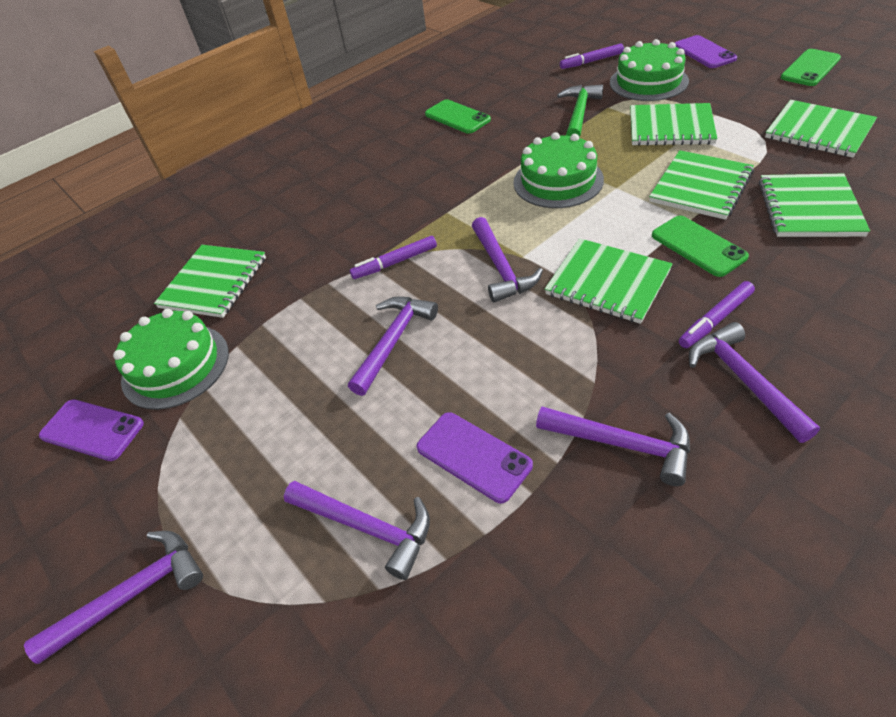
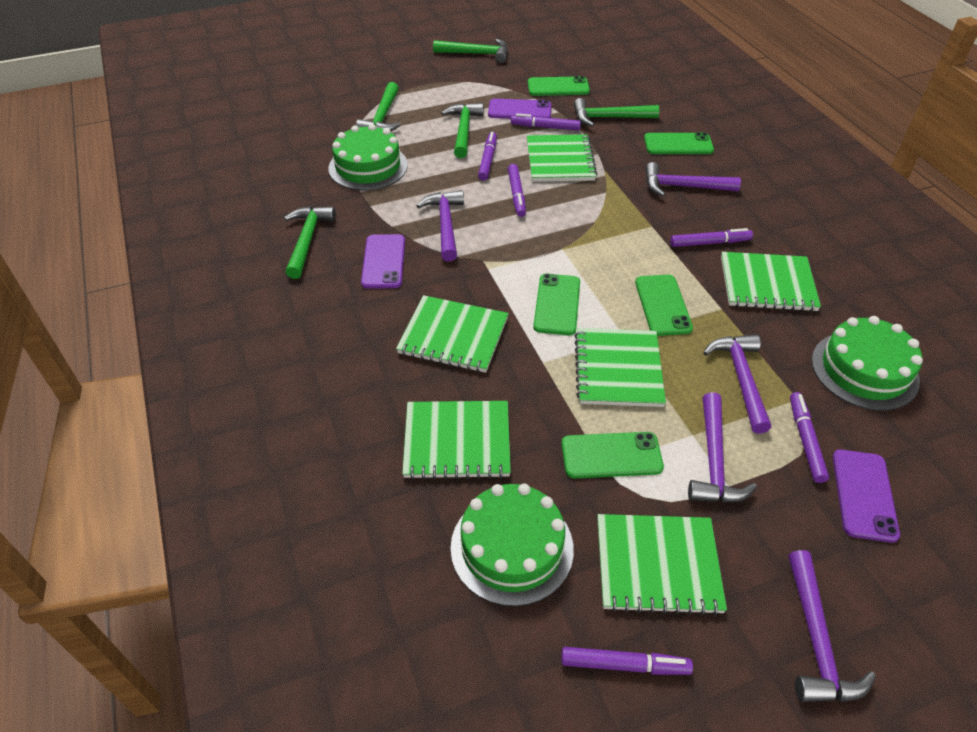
green hammer: 1 -> 5
green phone: 3 -> 5
purple hammer: 6 -> 5
purple marker: 3 -> 6

